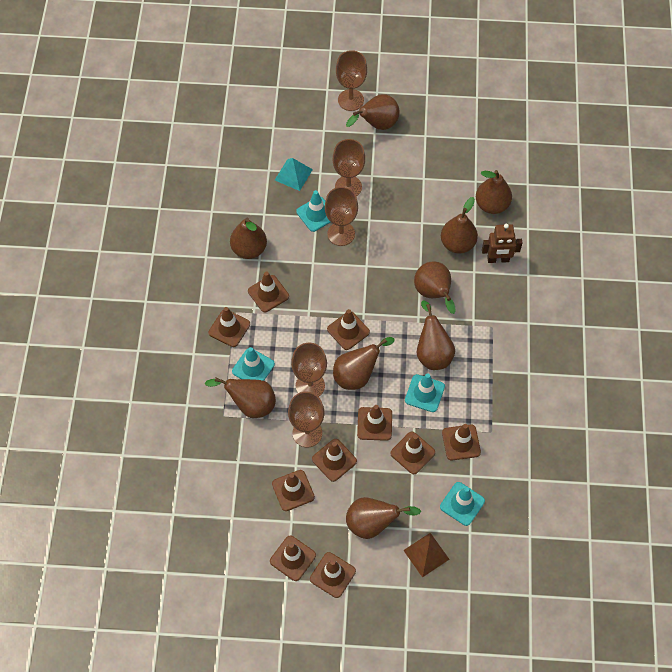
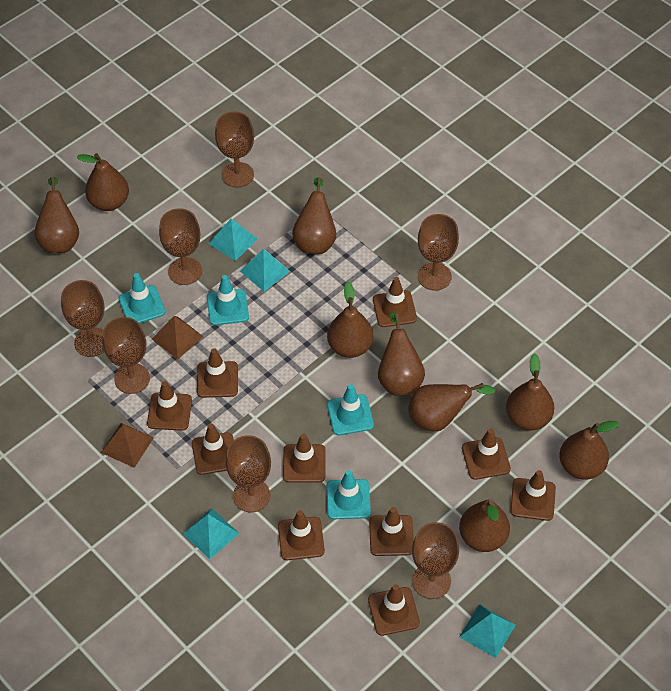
brown goblet: 5 -> 7
brown pyramid: 1 -> 2
brown robot: 1 -> 0
turquoise pyramid: 1 -> 4

